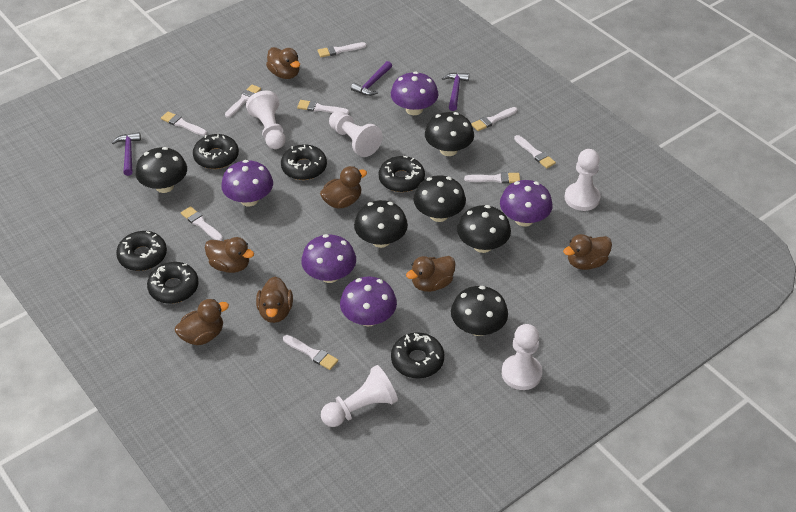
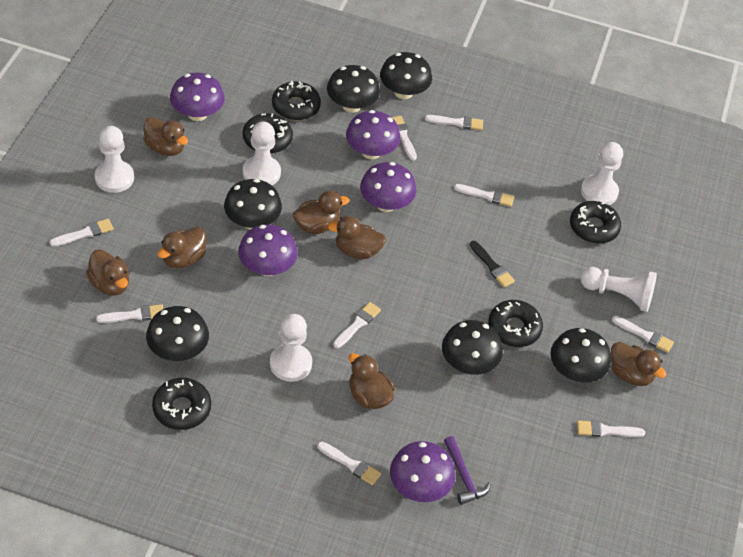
black brush: 0 -> 1
black donut: 6 -> 5
purple hammer: 3 -> 1

